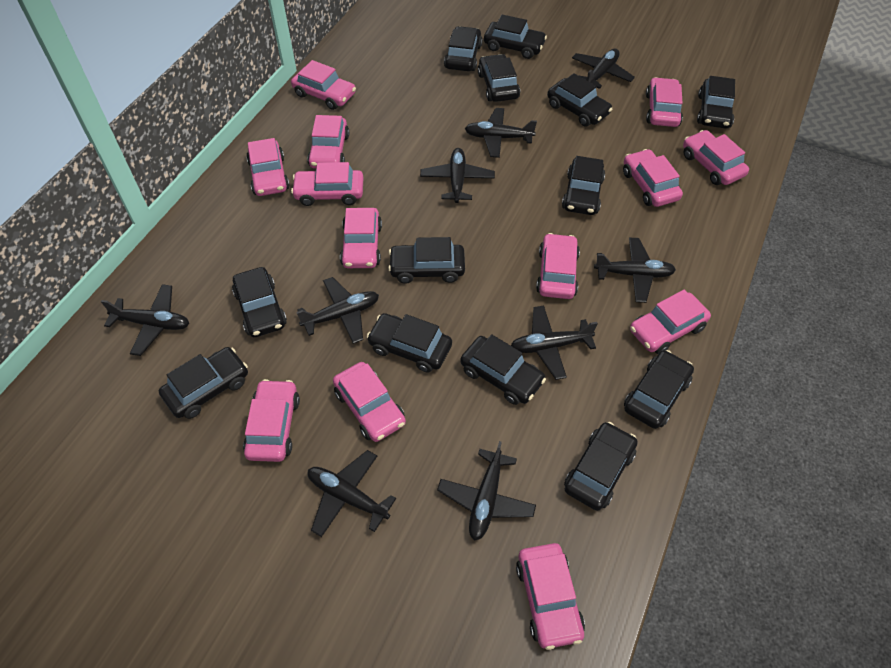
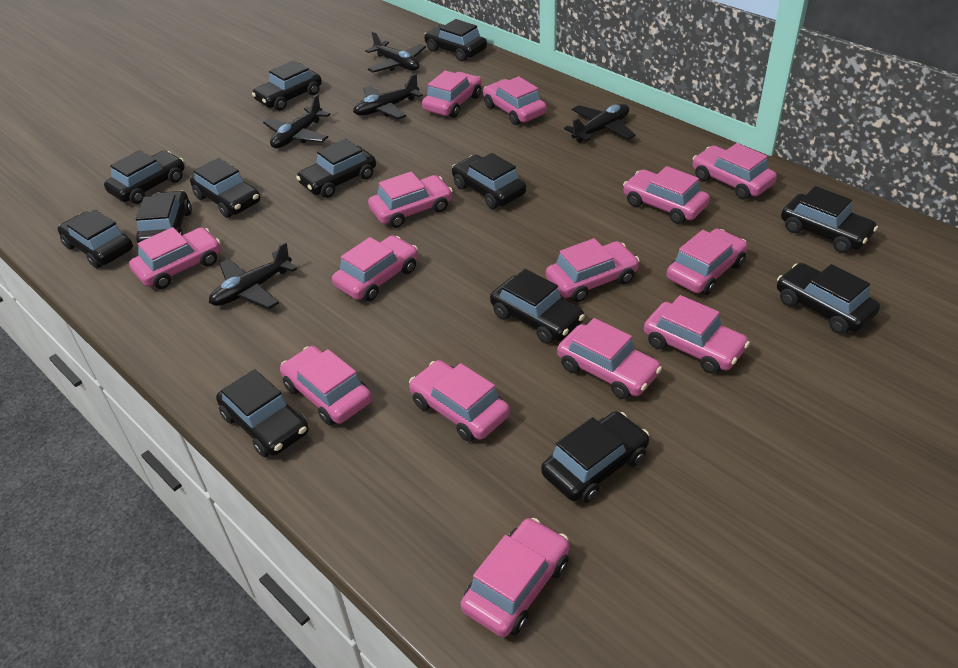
black plane: 9 -> 5
pink car: 13 -> 14

